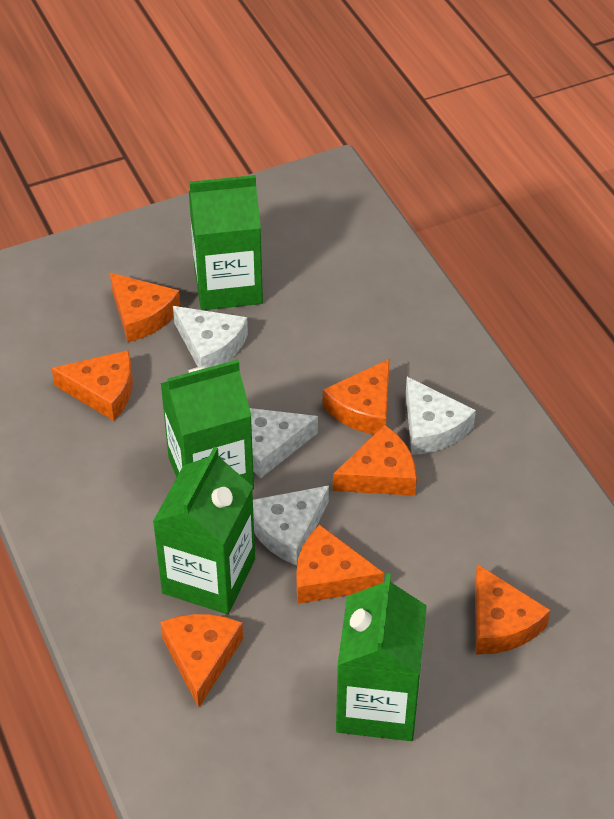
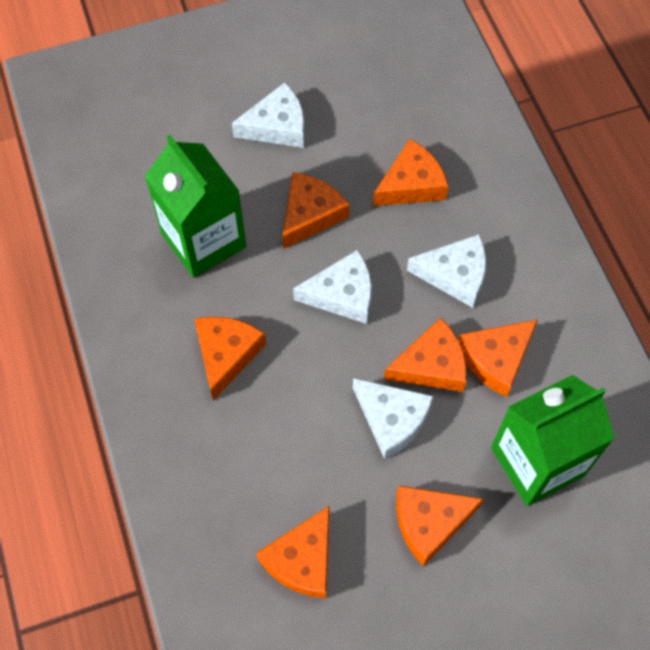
green carton: 4 -> 2

